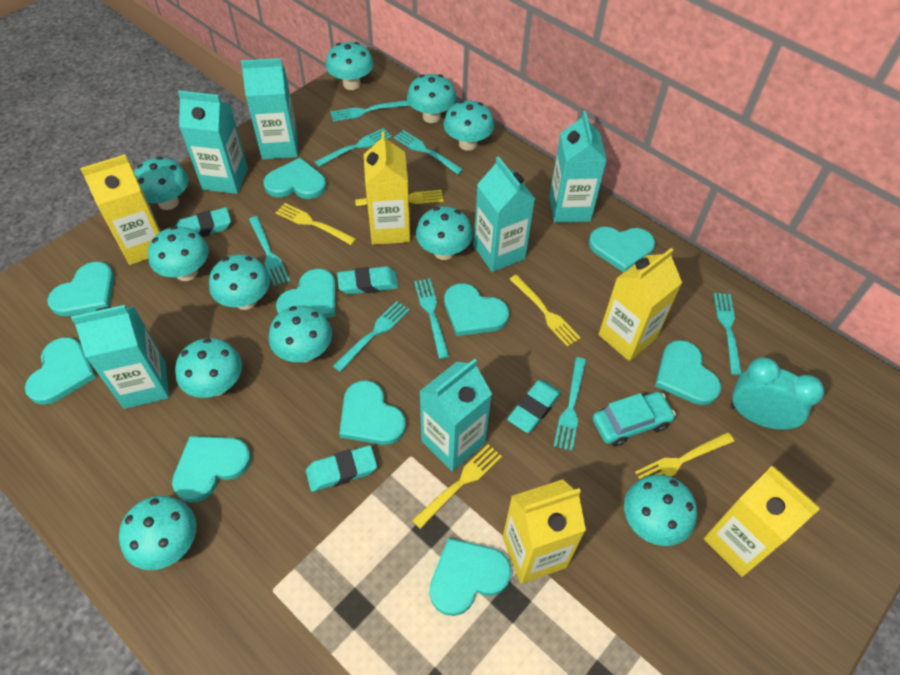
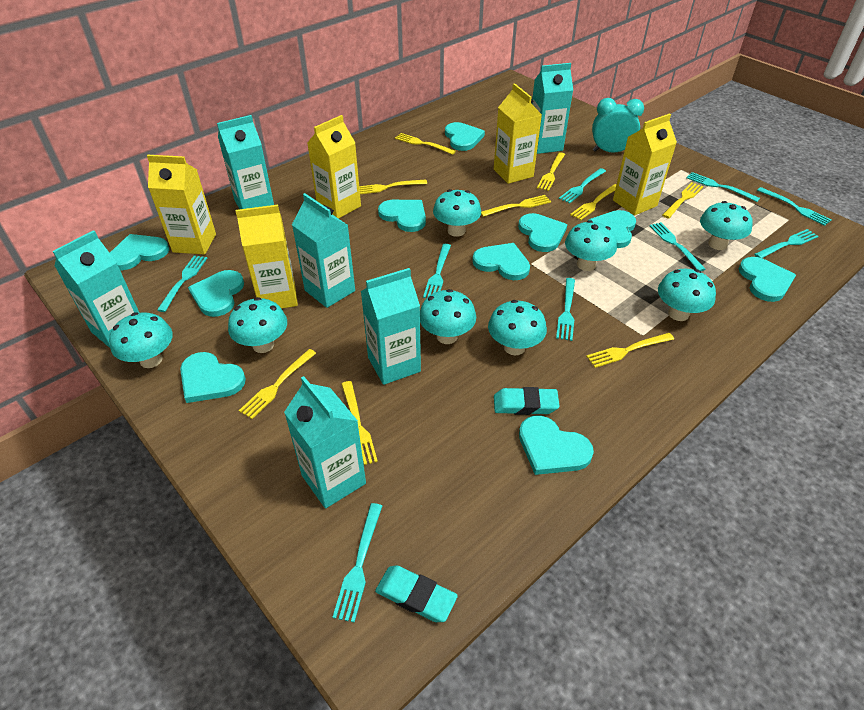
turquoise car: 1 -> 0
turquoise eraser: 4 -> 2
turquoise fork: 8 -> 9
turquoise mushroom: 11 -> 8
yellow fork: 5 -> 9

